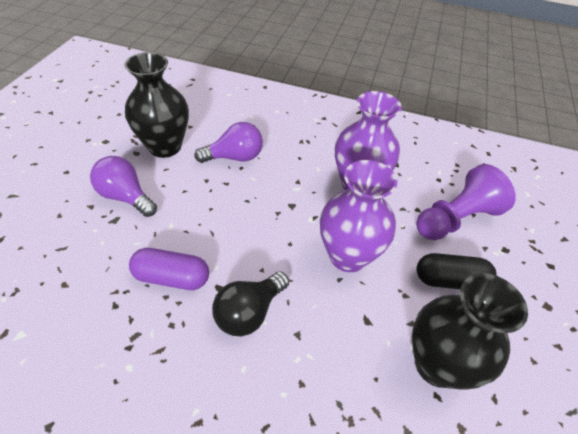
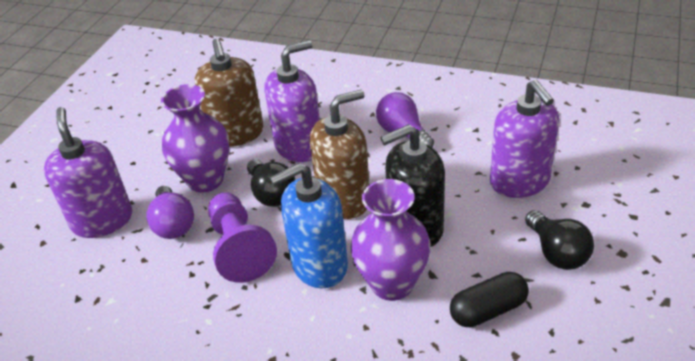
black light bulb: 1 -> 2
black soap dispenser: 0 -> 1
black vase: 2 -> 0
blue soap dispenser: 0 -> 1
brown soap dispenser: 0 -> 2
purple capsule: 1 -> 0
purple soap dispenser: 0 -> 3

